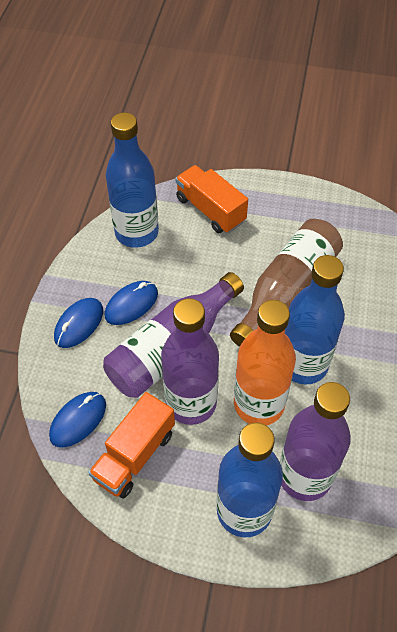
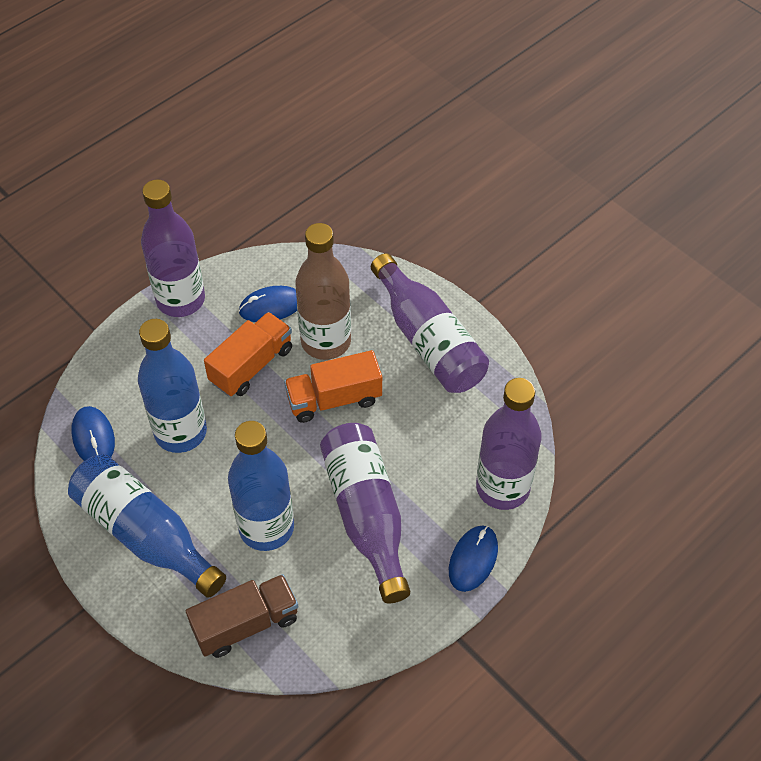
brown truck: 0 -> 1
orange bottle: 1 -> 0
purple bottle: 3 -> 4

